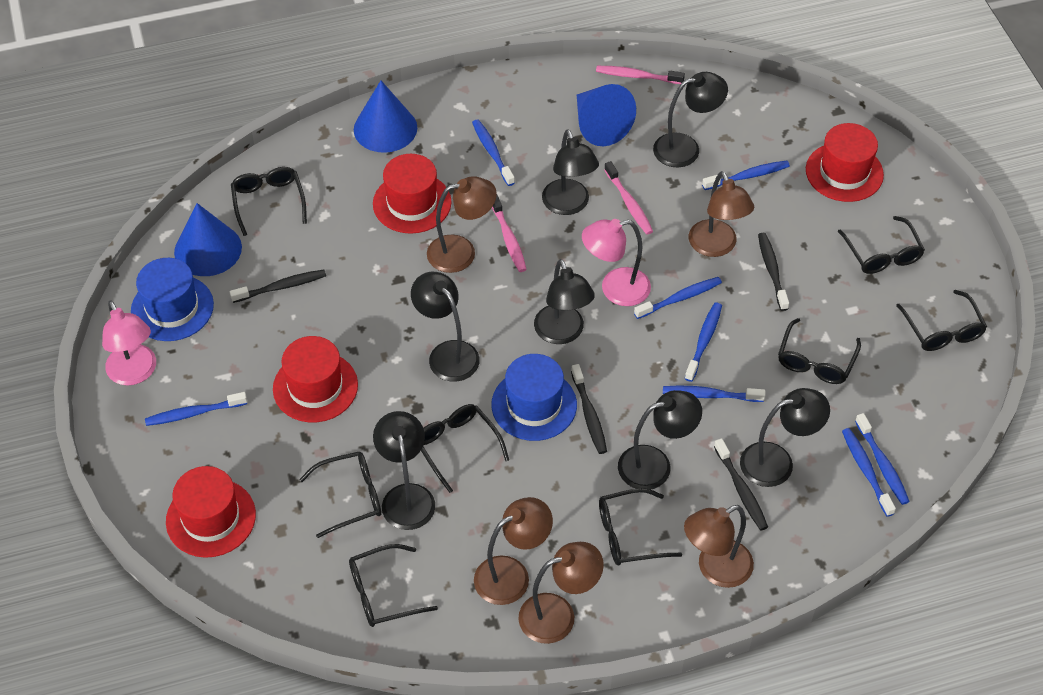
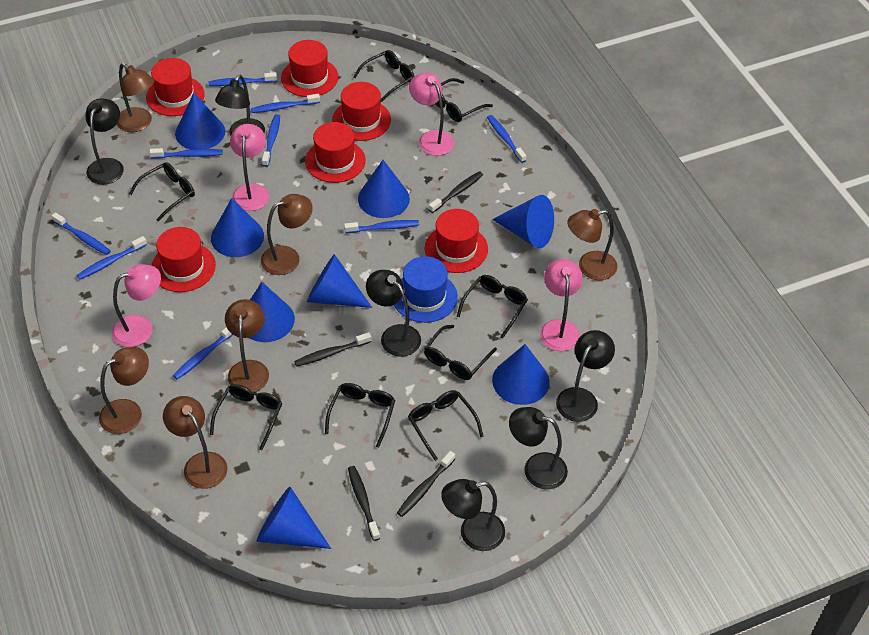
black lamp: 7 -> 6
blue cone: 3 -> 8
blue hat: 2 -> 1
blue toothbrush: 8 -> 9
brown lamp: 5 -> 6
pink lamp: 2 -> 4
pink toothbrush: 3 -> 0
red hat: 4 -> 6

